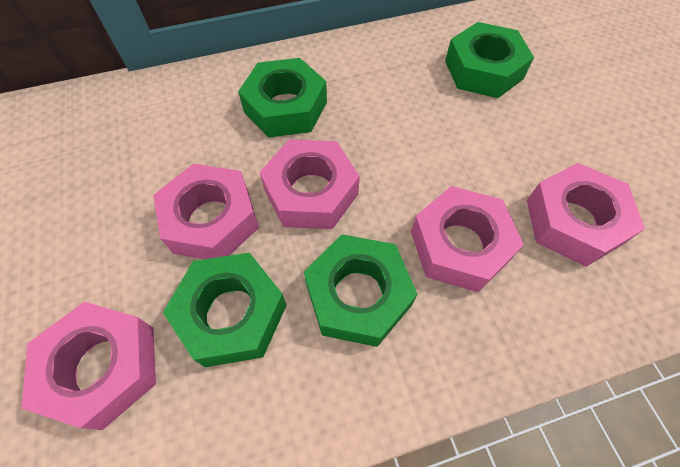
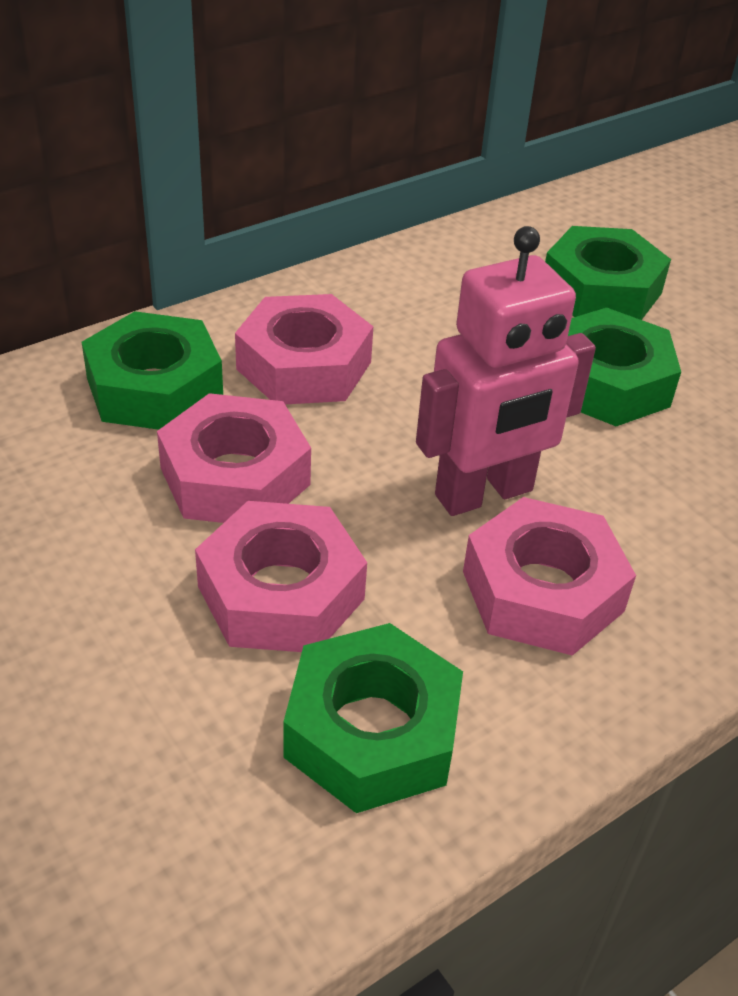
pink nut: 5 -> 4
pink robot: 0 -> 1

